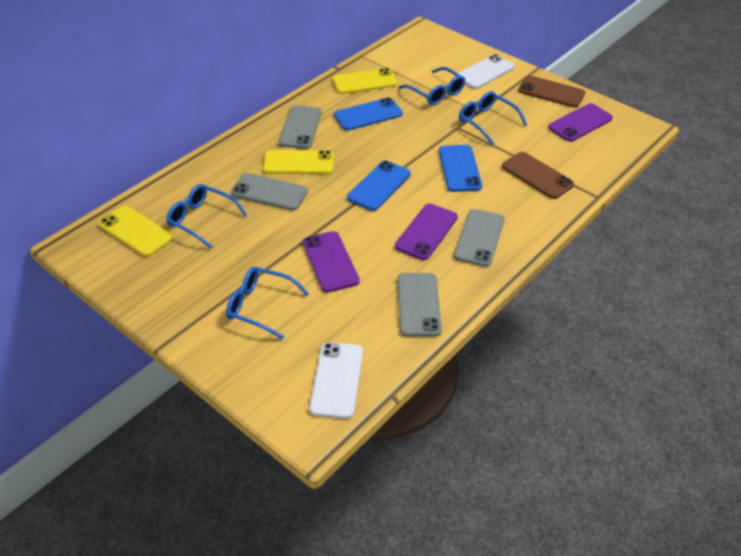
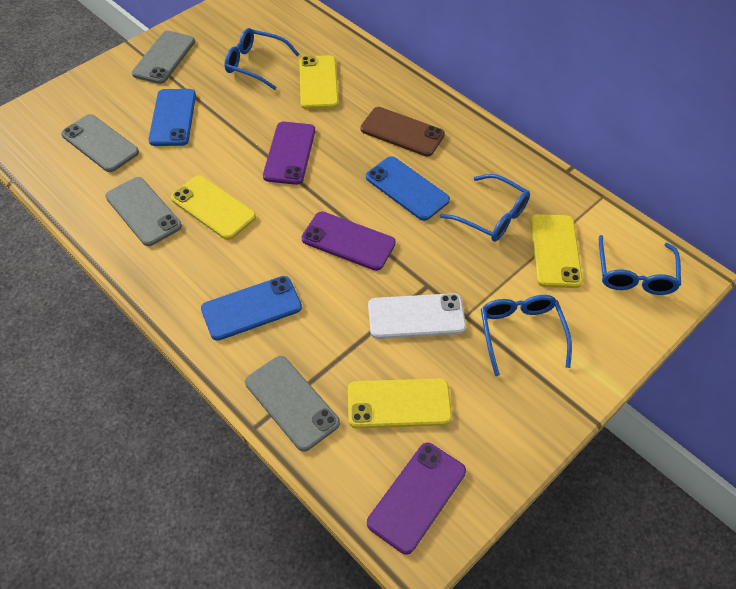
brown phone: 2 -> 1
white phone: 2 -> 1
yellow phone: 3 -> 4

